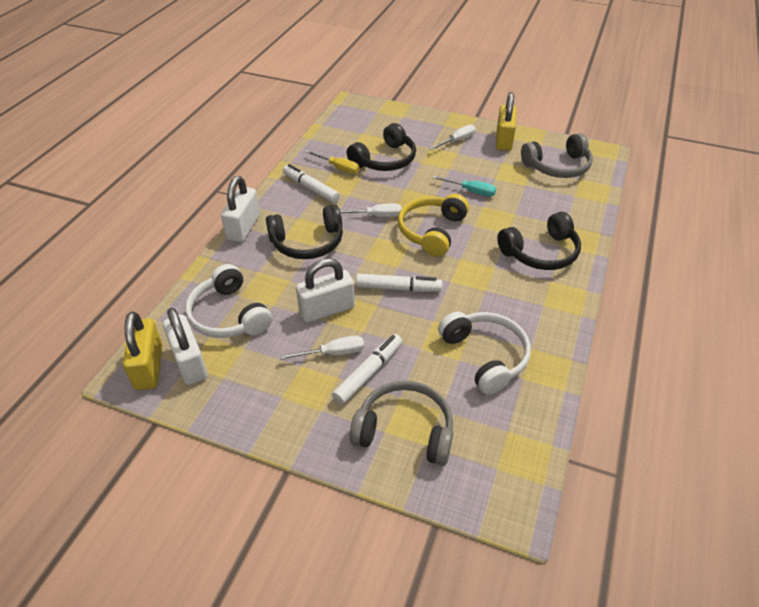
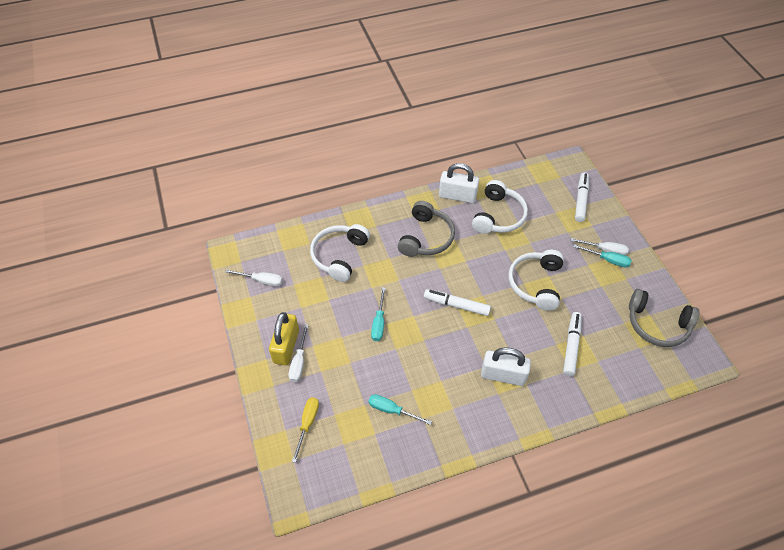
black headphones: 3 -> 0
turquoise screwdriver: 1 -> 3
white headphones: 2 -> 3
white padlock: 3 -> 2
yellow headphones: 1 -> 0
yellow padlock: 2 -> 1

